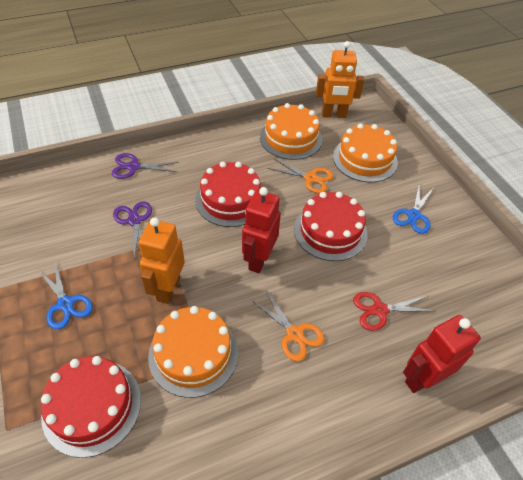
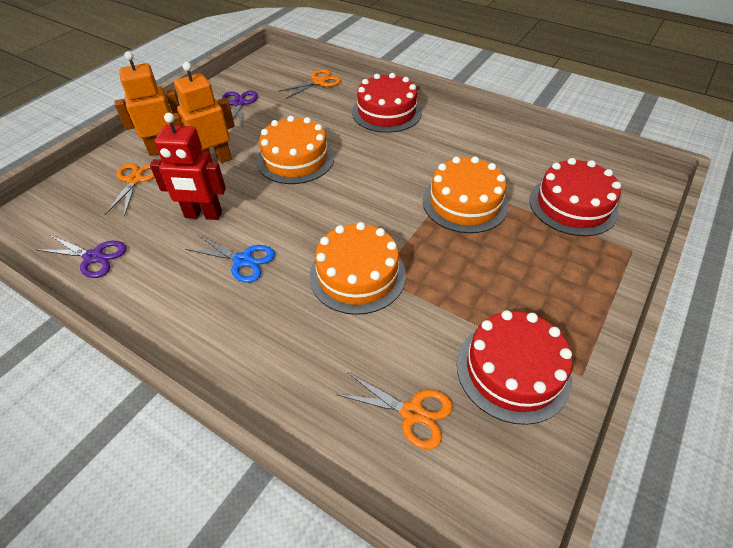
blue scissors: 2 -> 1
orange scissors: 2 -> 3
red robot: 2 -> 1
red scissors: 1 -> 0

